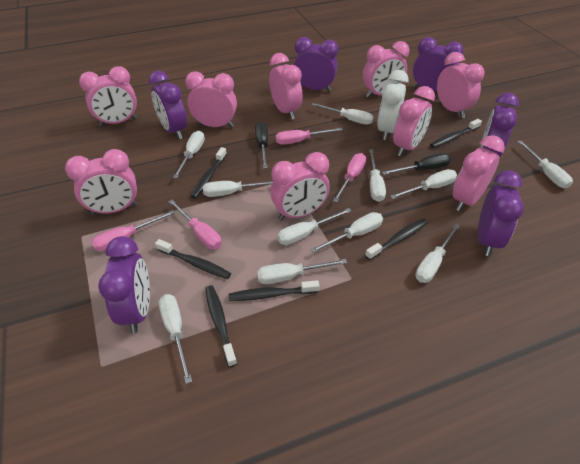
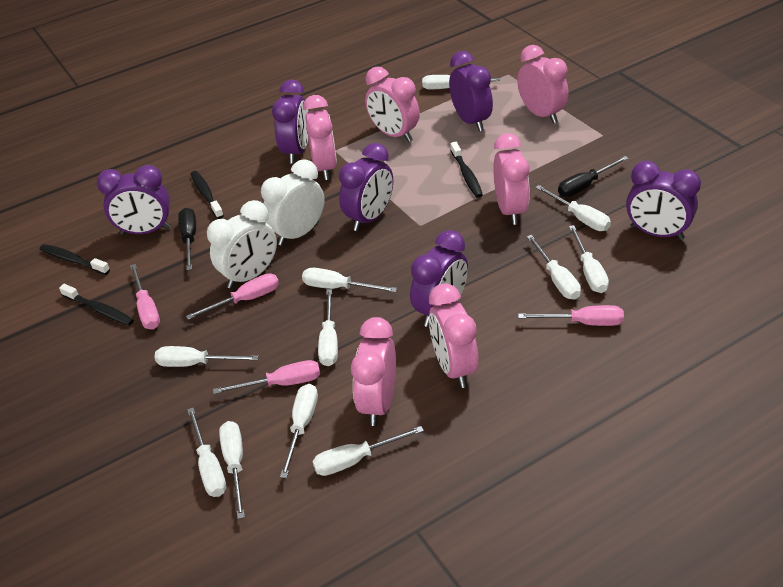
black toothbrush: 6 -> 4
pink clock: 9 -> 6
white clock: 1 -> 2

